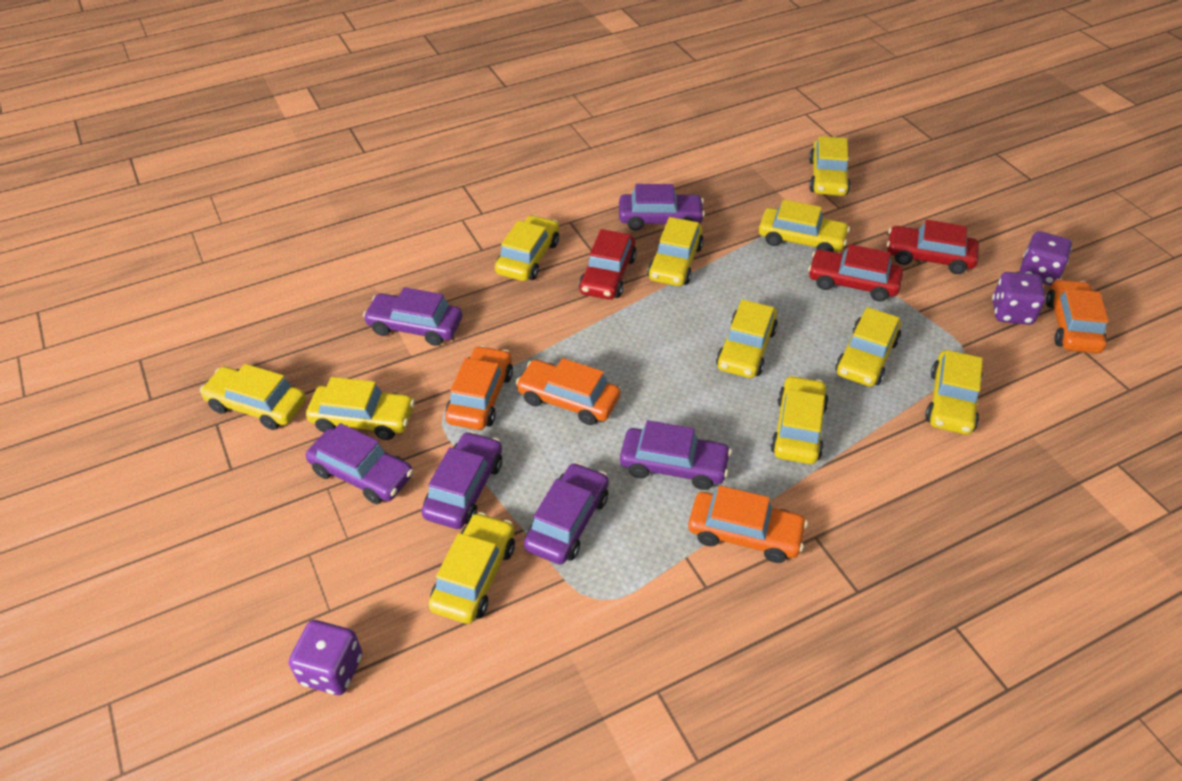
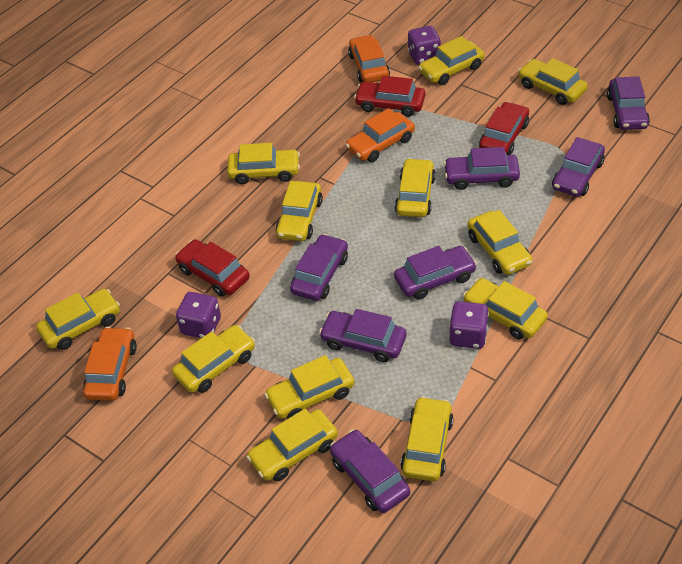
orange car: 4 -> 3
purple car: 6 -> 7
yellow car: 11 -> 12

